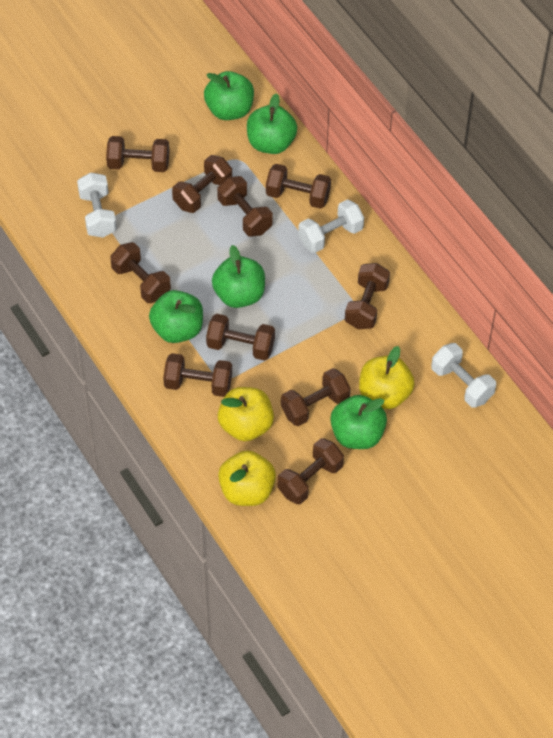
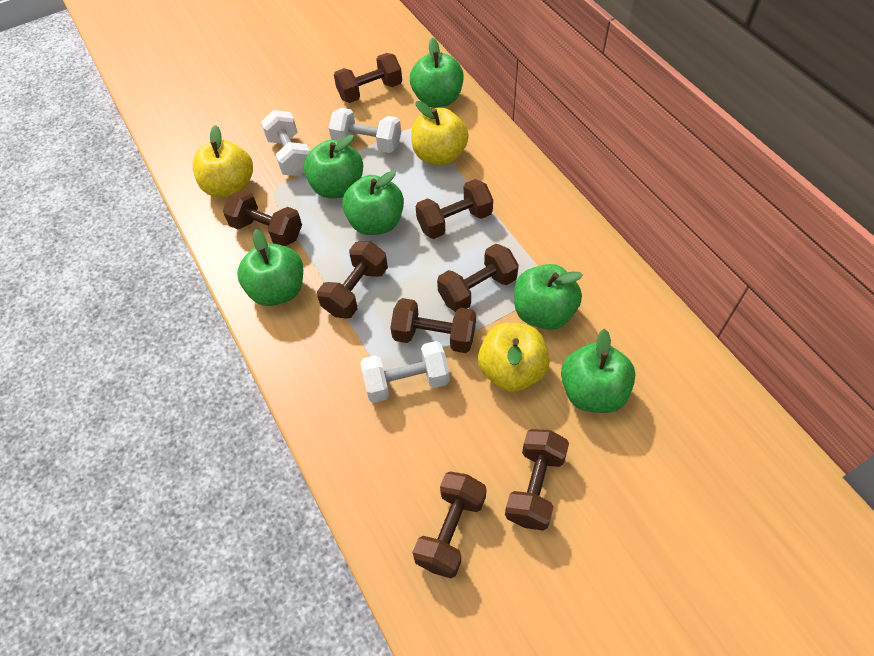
brown dumbbell: 10 -> 8
green apple: 5 -> 6

